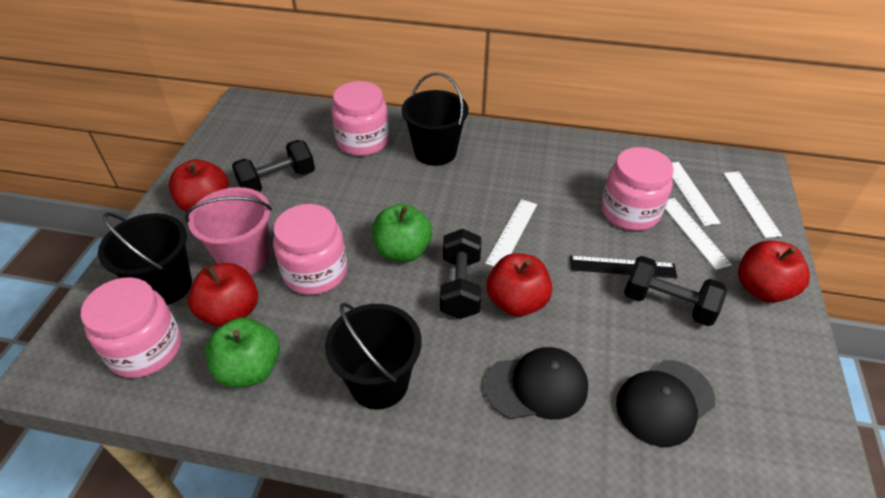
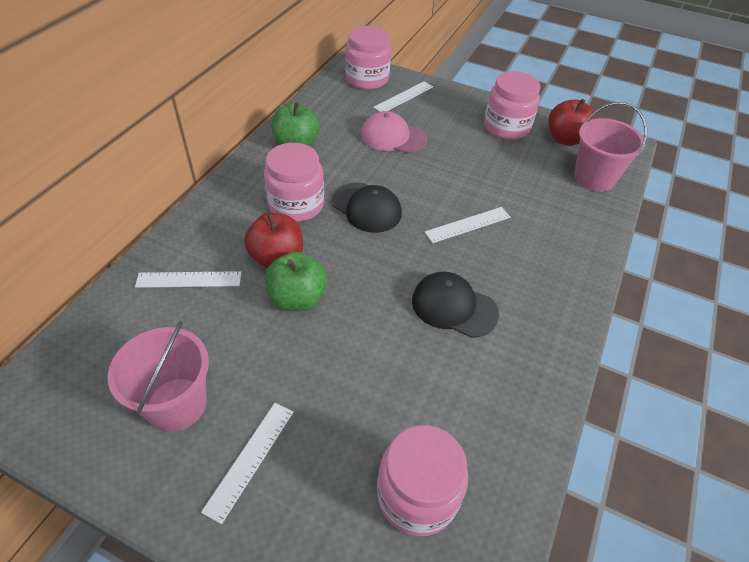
black bucket: 3 -> 0
black dumbbell: 3 -> 0
black ruler: 1 -> 0
pink bucket: 1 -> 2
pink cap: 0 -> 1
red apple: 4 -> 2

